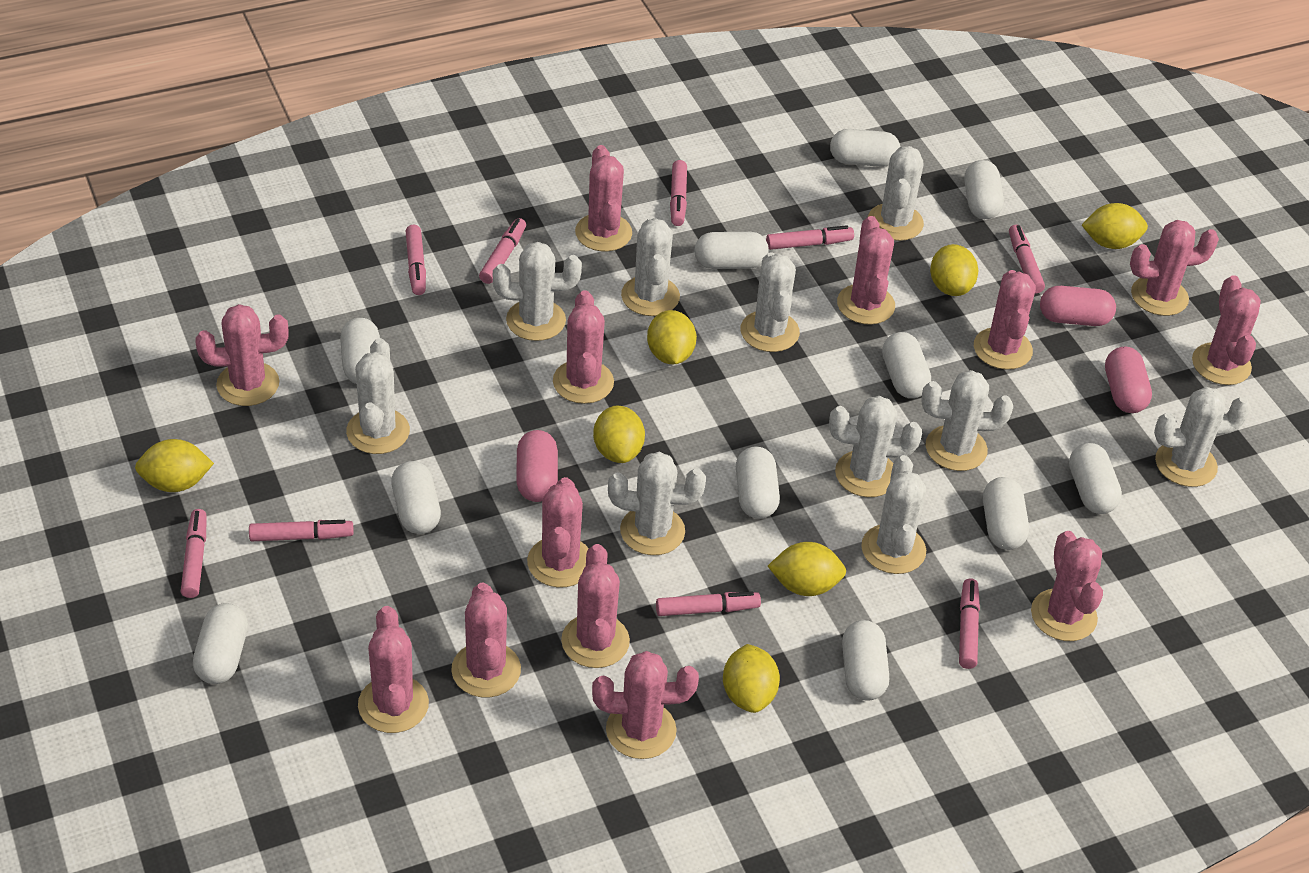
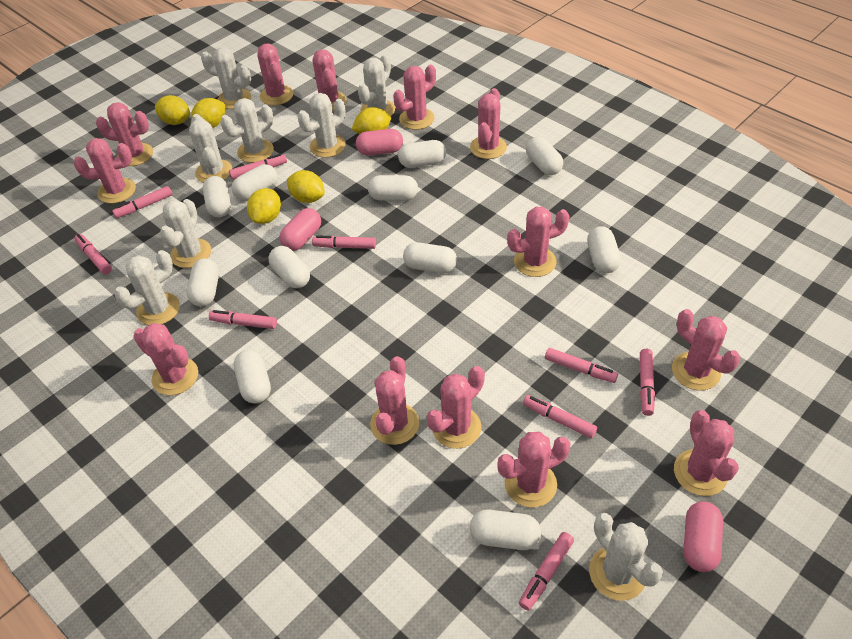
white cactus: 10 -> 8
yellow lemon: 7 -> 5

